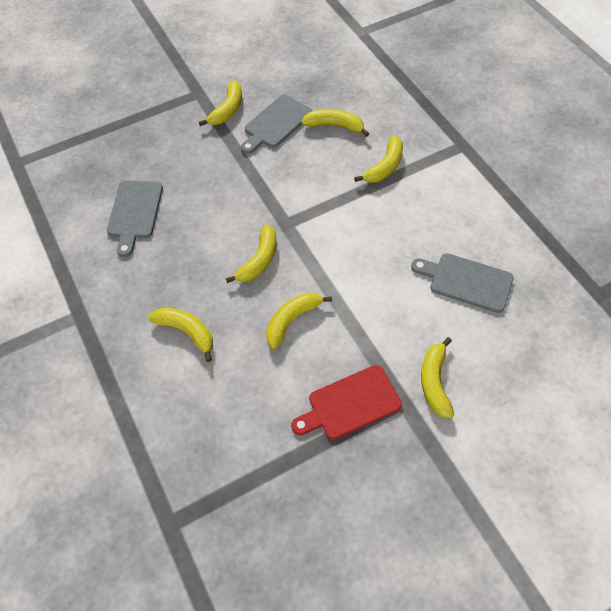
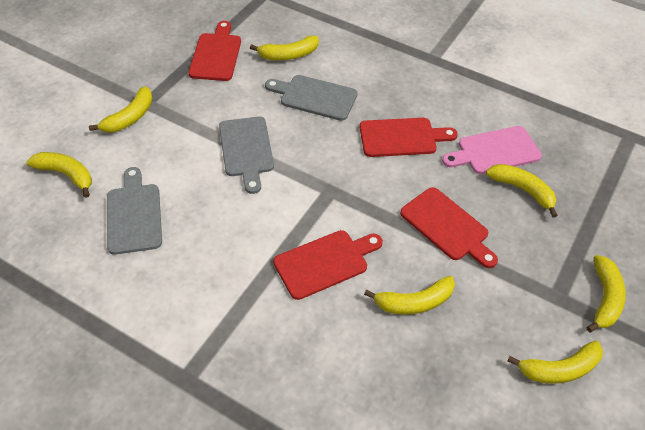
pink cutting board: 0 -> 1
red cutting board: 1 -> 4

